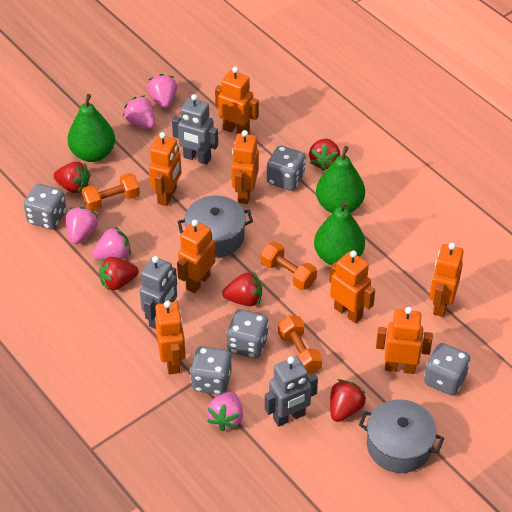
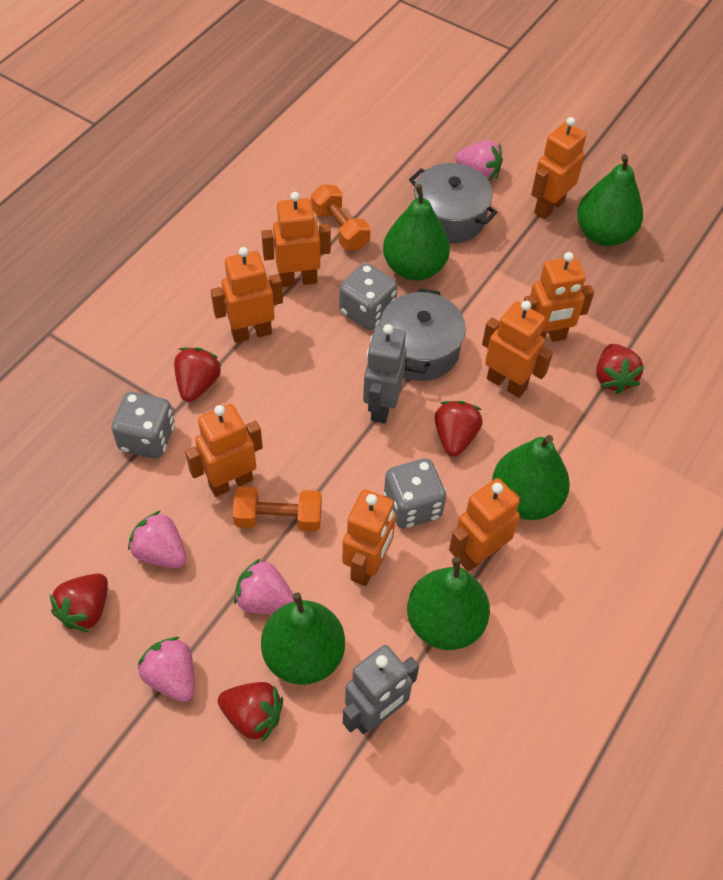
green pear: 3 -> 5
grey dice: 5 -> 3
grey robot: 3 -> 2
orange dumbbell: 3 -> 2
pink strawberry: 5 -> 4

